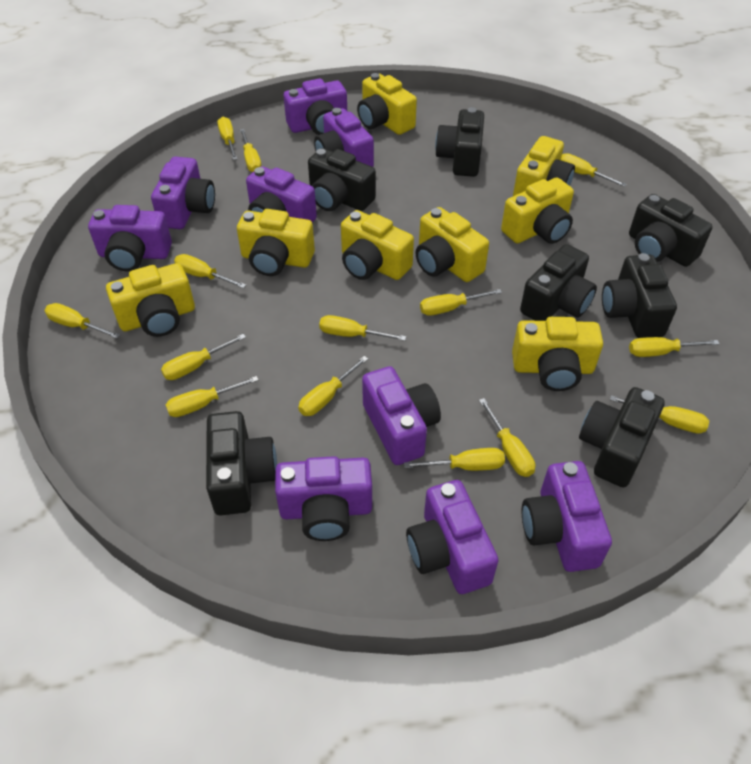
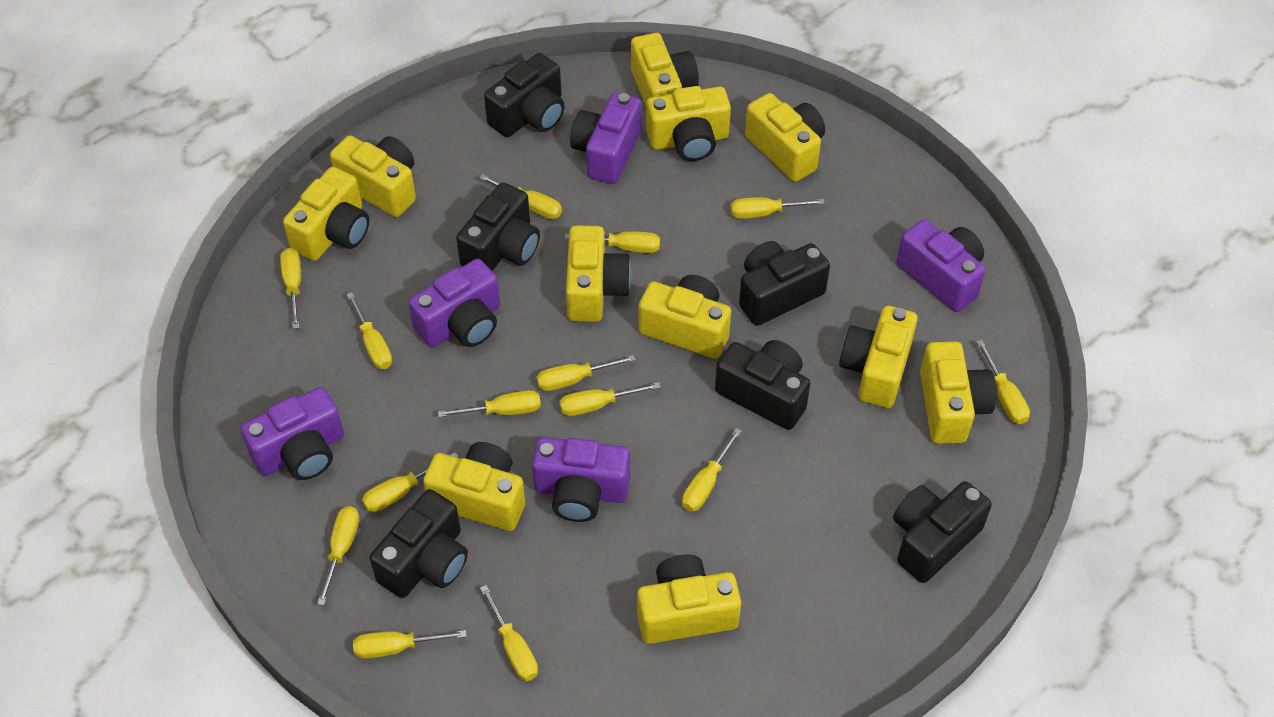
black camera: 7 -> 6
purple camera: 9 -> 5
yellow camera: 8 -> 11

